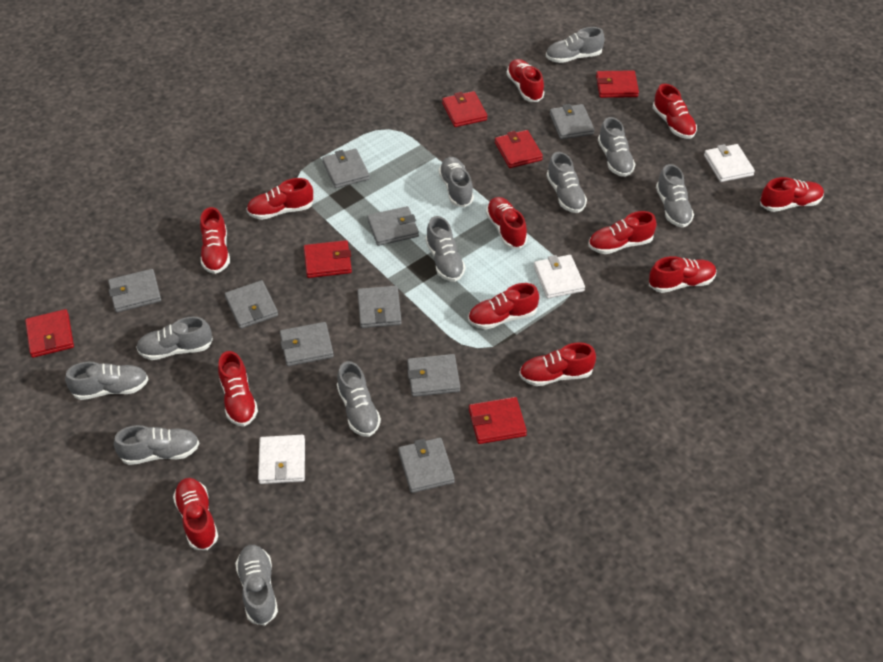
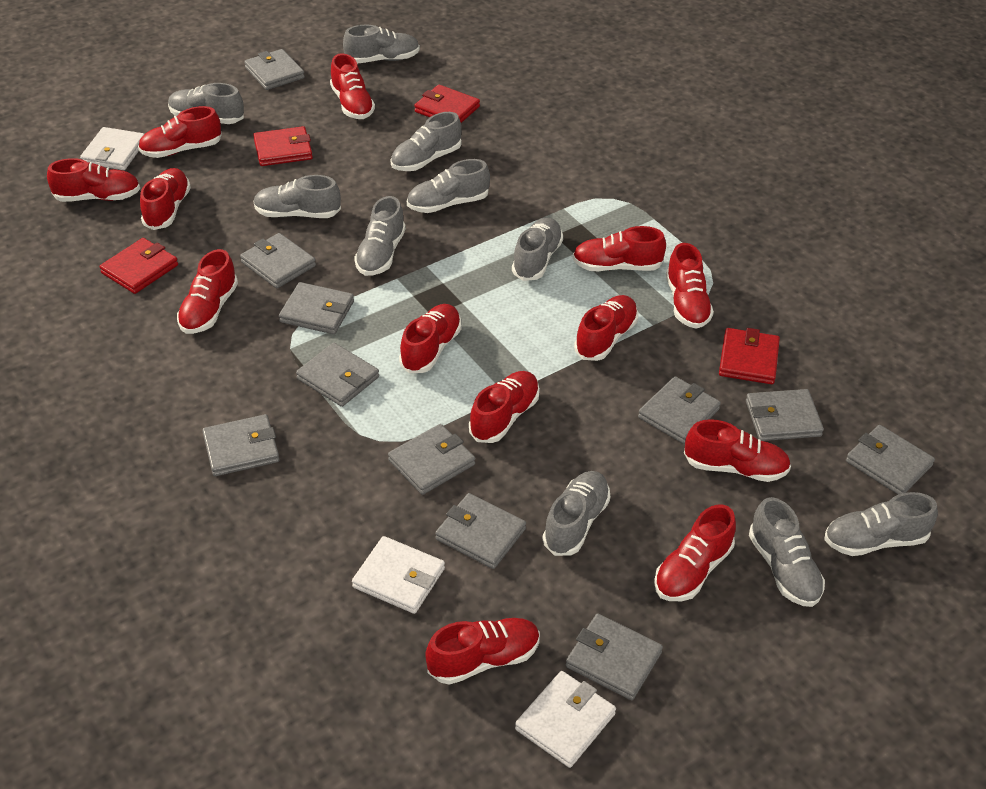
grey shoe: 11 -> 10
grey wallet: 9 -> 11
red shoe: 12 -> 13
red wallet: 6 -> 4

